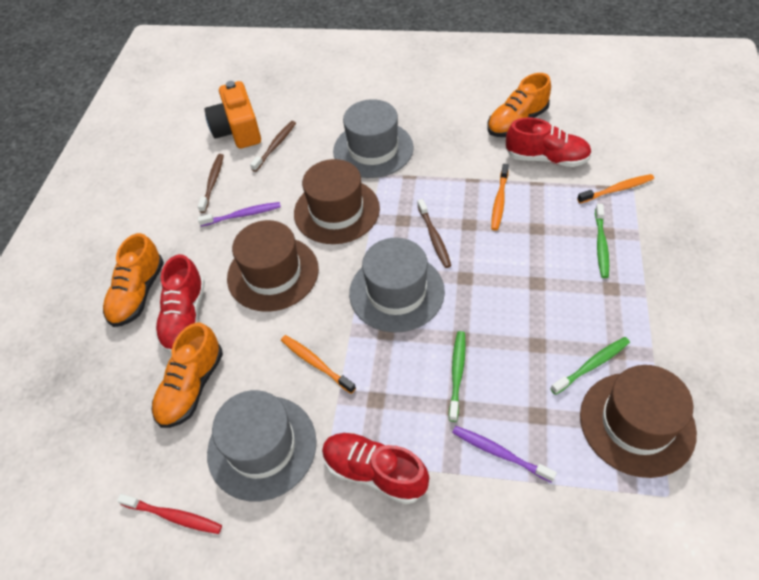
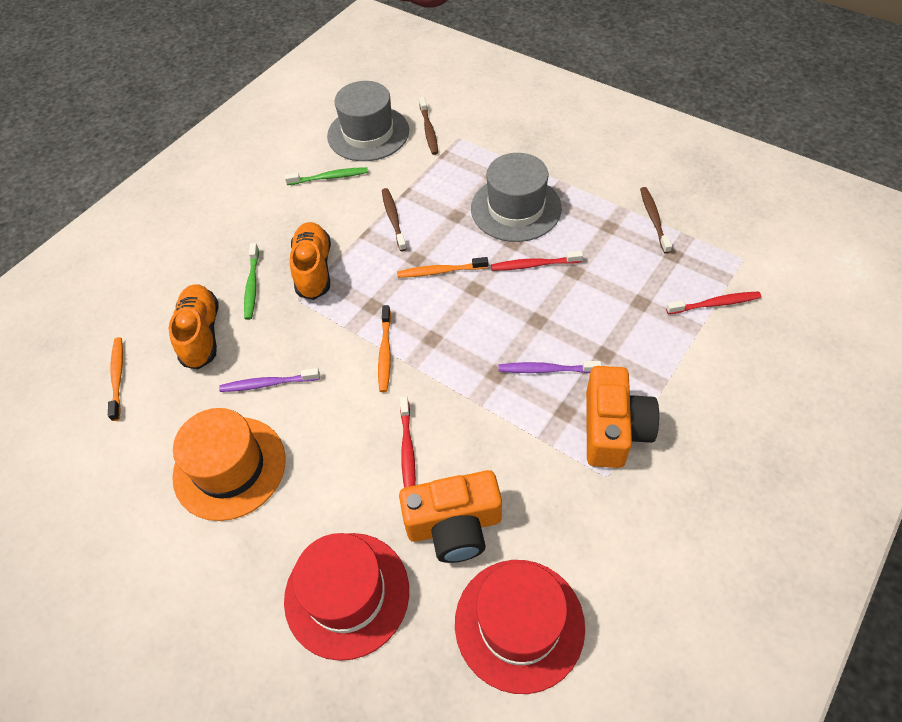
brown hat: 3 -> 0
green toothbrush: 3 -> 2
grey hat: 3 -> 2
orange camera: 1 -> 2
orange hat: 0 -> 1
orange shoe: 3 -> 2
red hat: 0 -> 2
red shoe: 3 -> 0
red toothbrush: 1 -> 3

